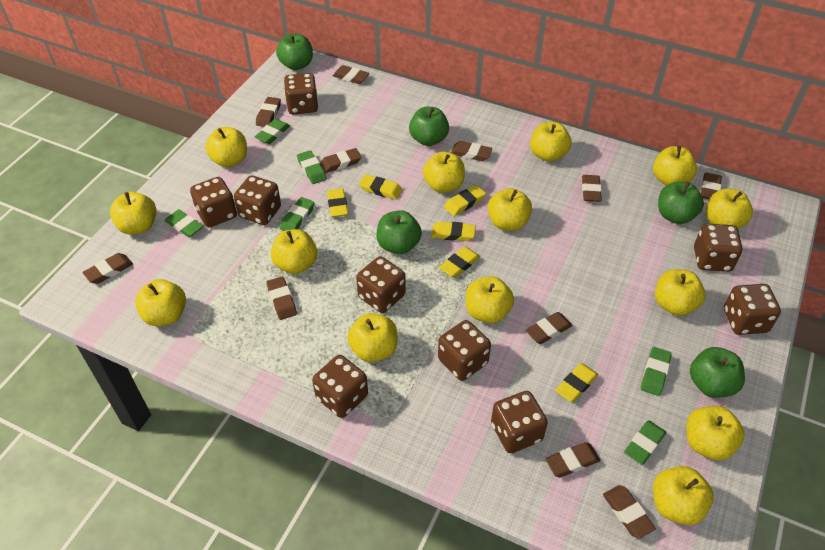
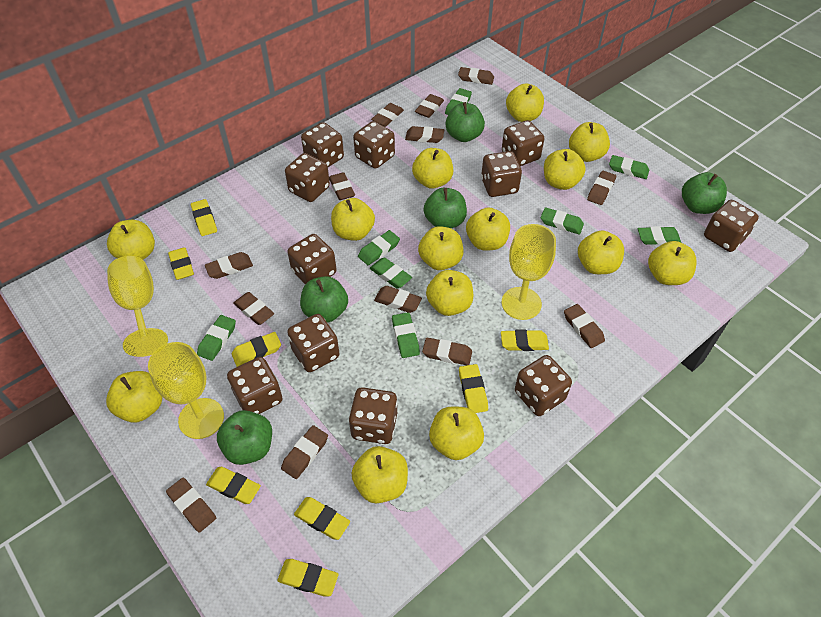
brown dice: 9 -> 11
brown eraser: 11 -> 13
green eraser: 6 -> 8
yellow eraser: 6 -> 8
yellow goblet: 0 -> 3

